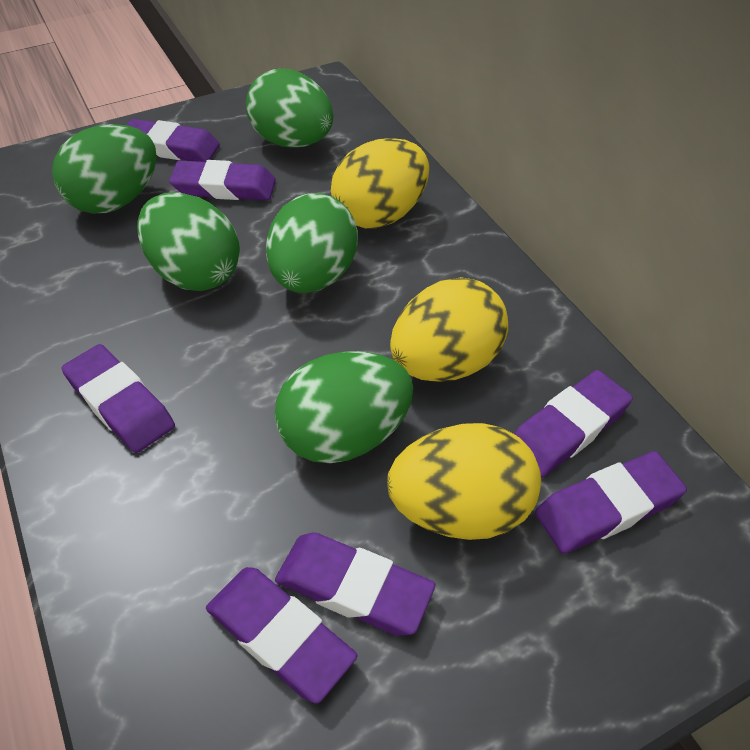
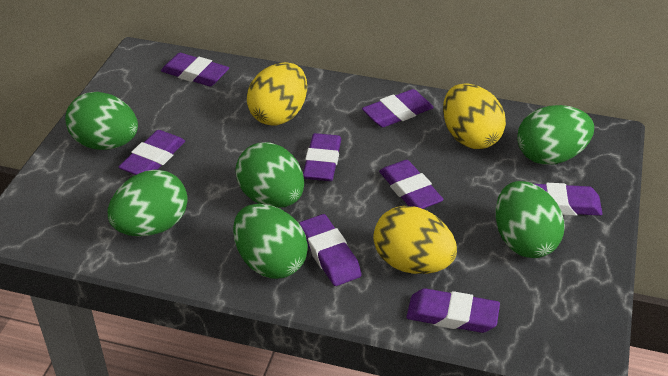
green egg: 5 -> 6
purple eraser: 7 -> 8

